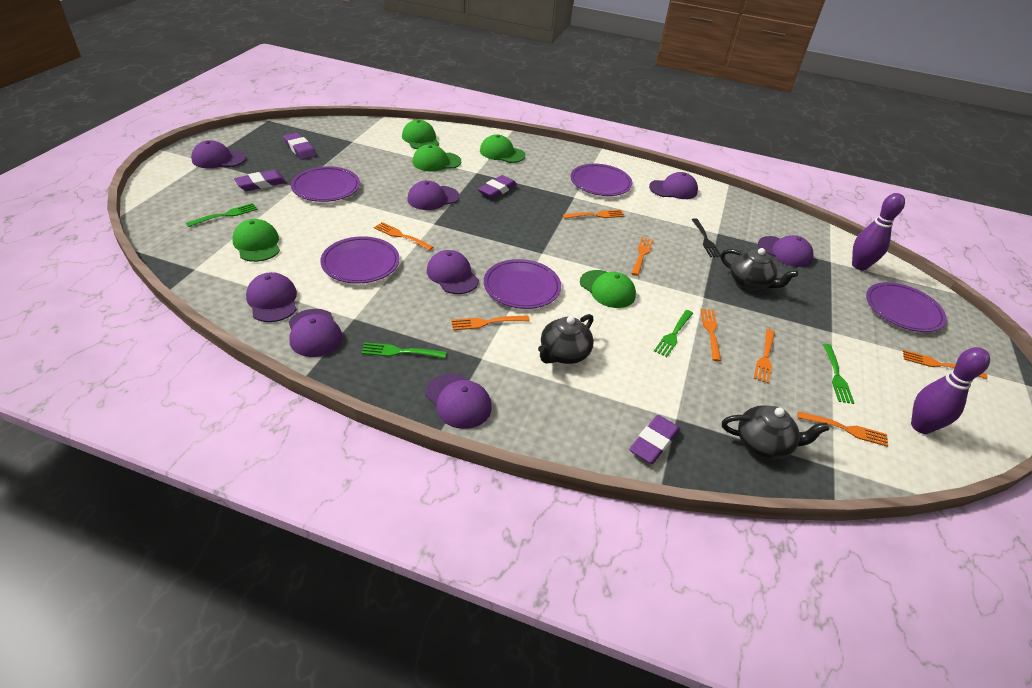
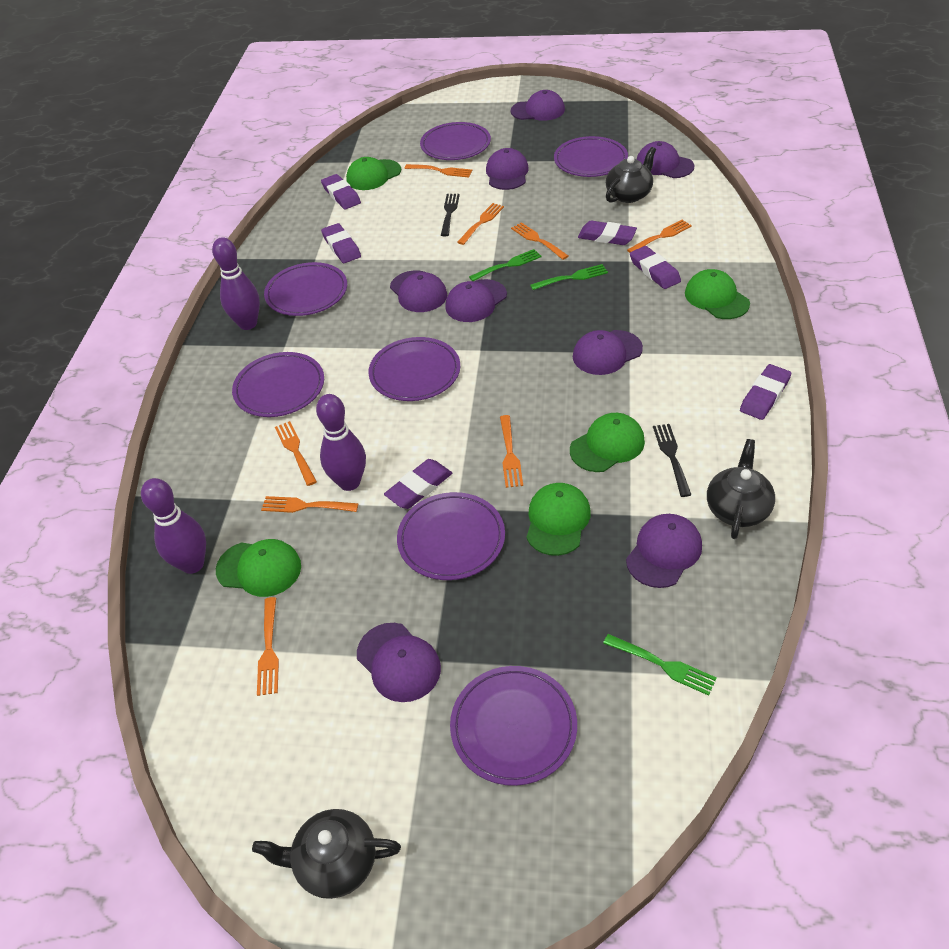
black fork: 1 -> 2
green fork: 4 -> 3
purple bowling pin: 2 -> 3
purple eraser: 4 -> 6
purple plate: 5 -> 7

